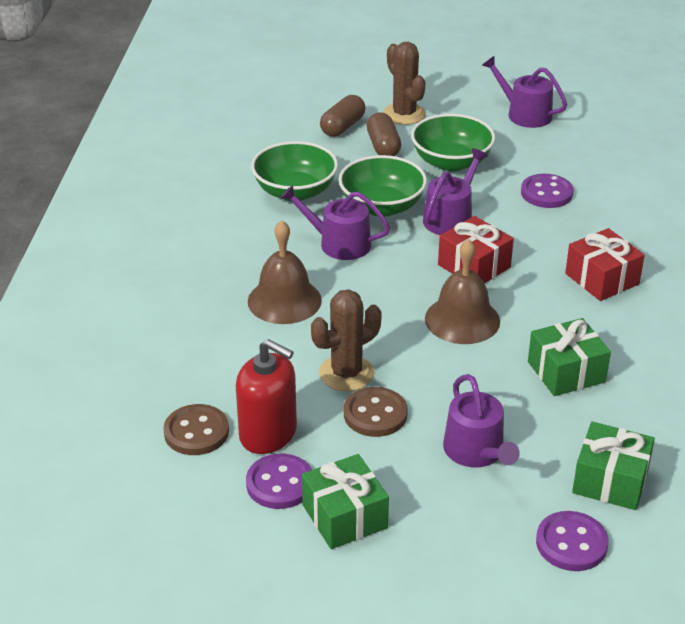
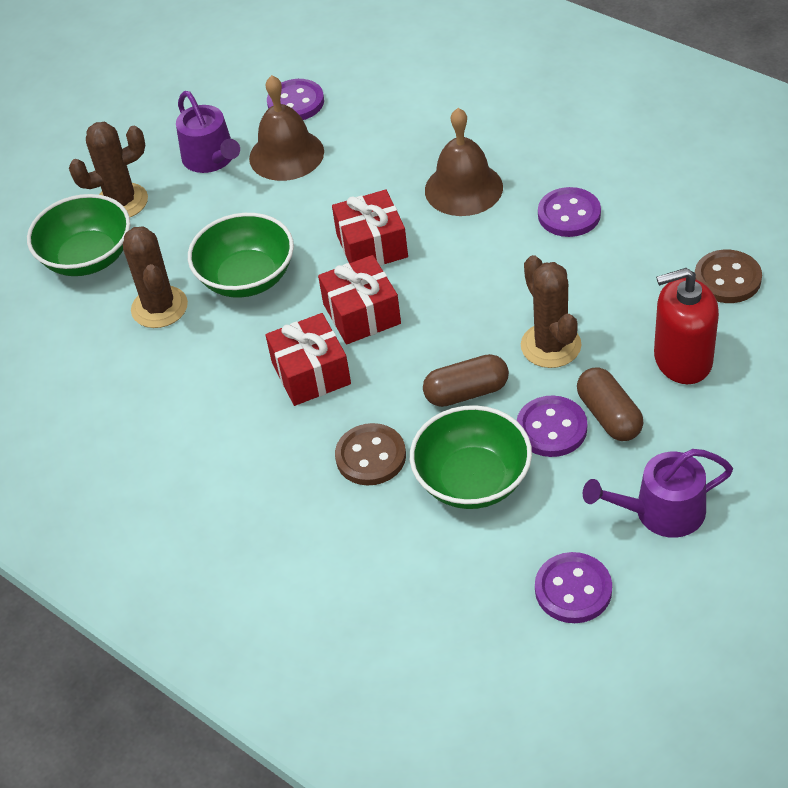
brown cactus: 2 -> 3
green gift: 3 -> 0
purple button: 3 -> 4
purple watering can: 4 -> 2
red gift: 2 -> 3

